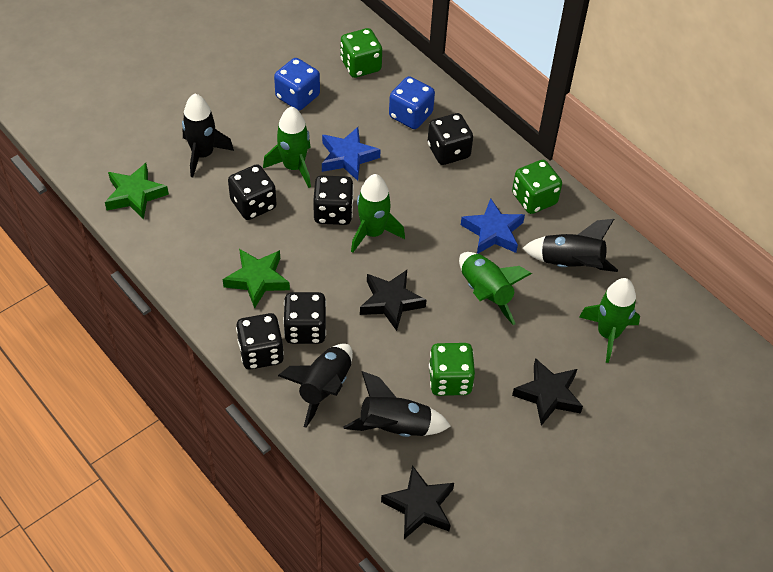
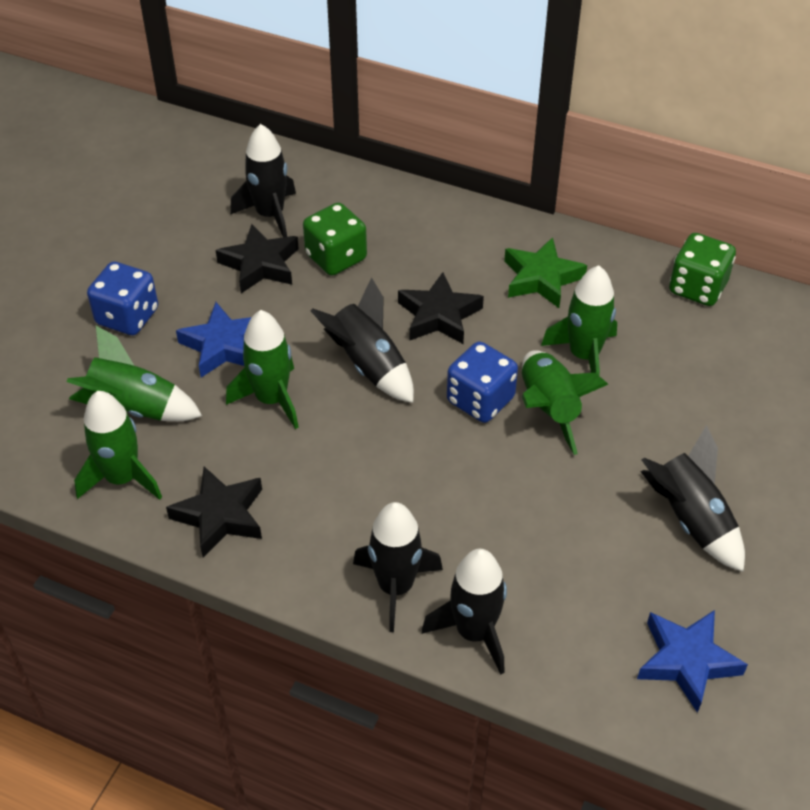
black dice: 5 -> 0
black rocket: 4 -> 5
green dice: 3 -> 2
green rocket: 4 -> 5
green star: 2 -> 1

